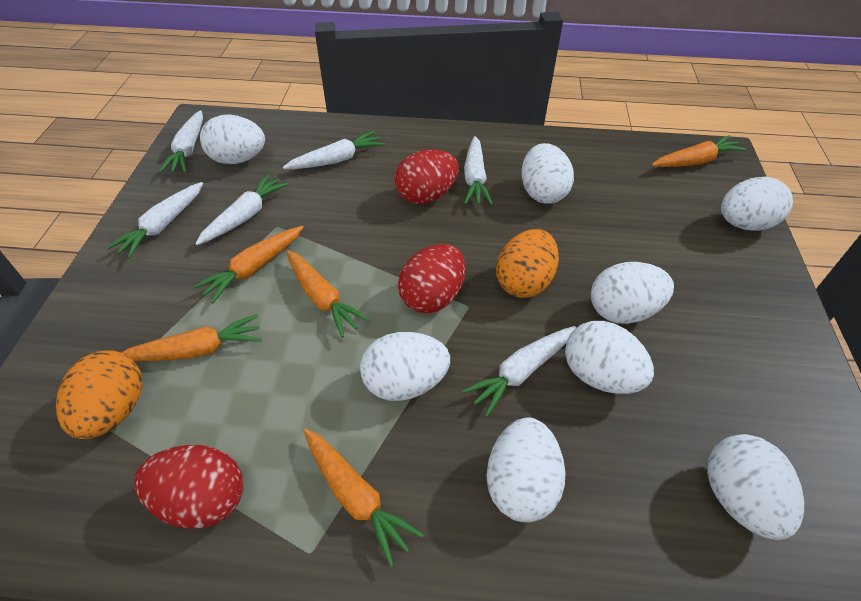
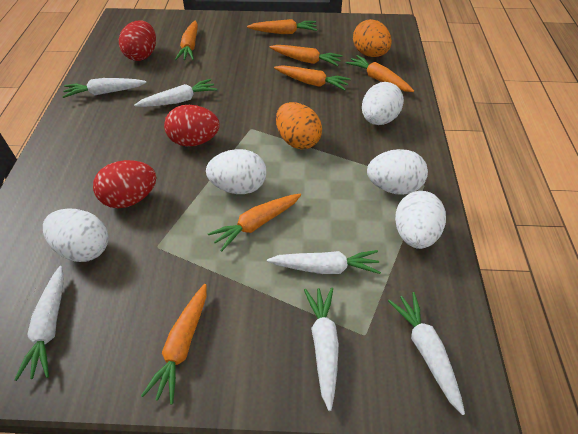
orange carrot: 5 -> 7
white egg: 8 -> 5

